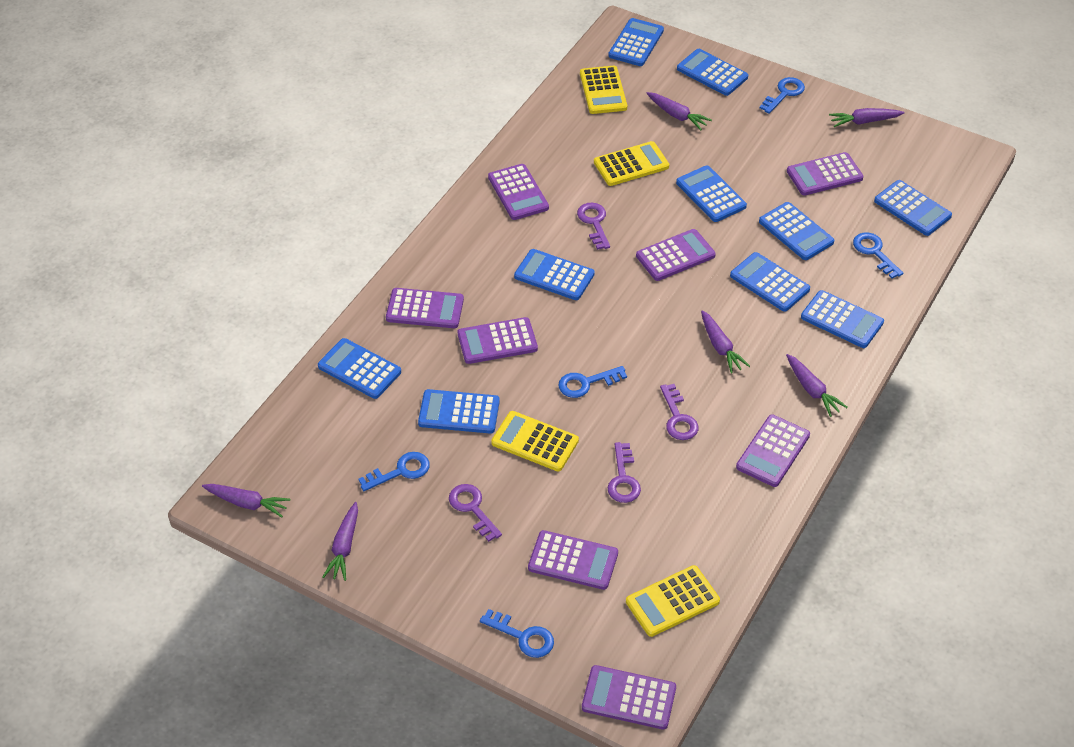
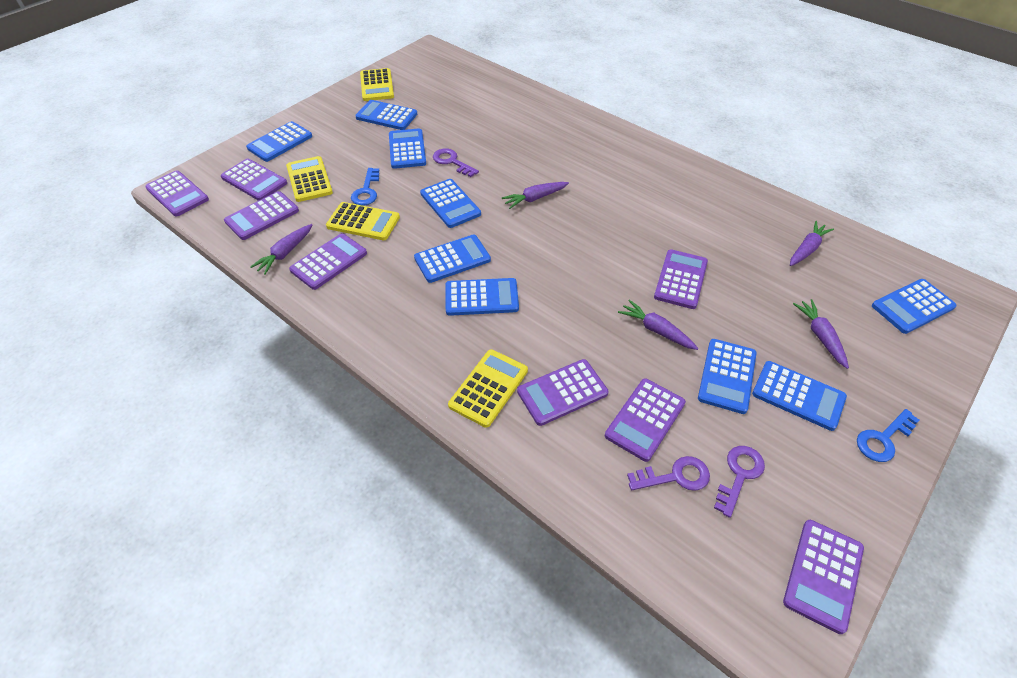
blue calculator: 10 -> 9
blue key: 5 -> 2
purple carrot: 6 -> 5
purple key: 4 -> 3

